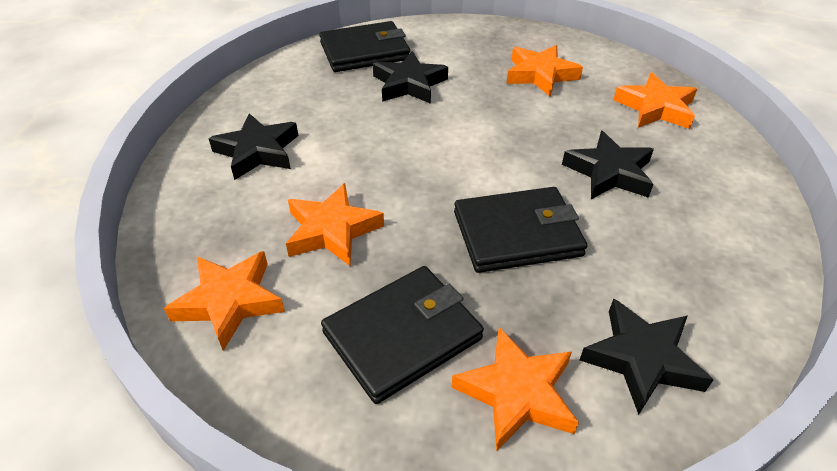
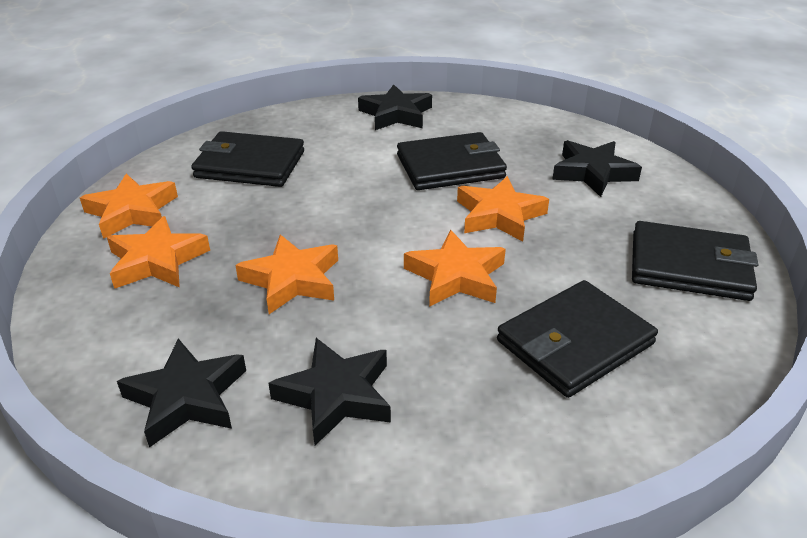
black wallet: 3 -> 4

